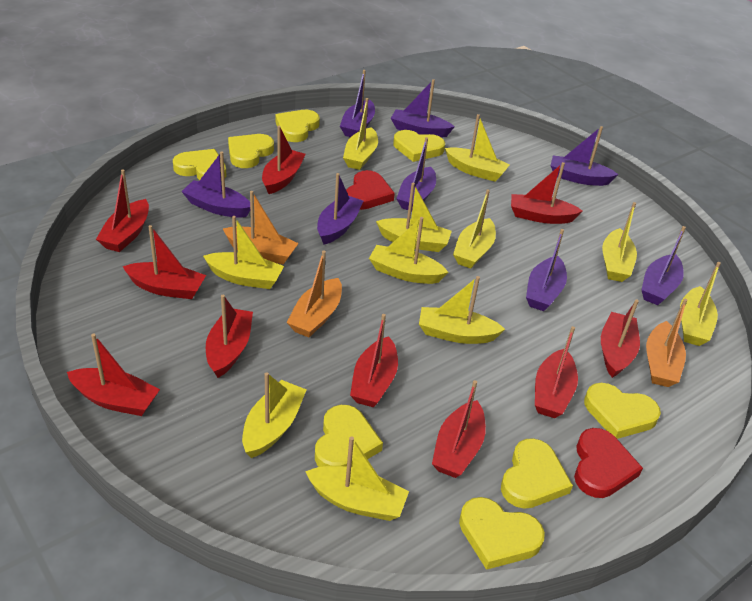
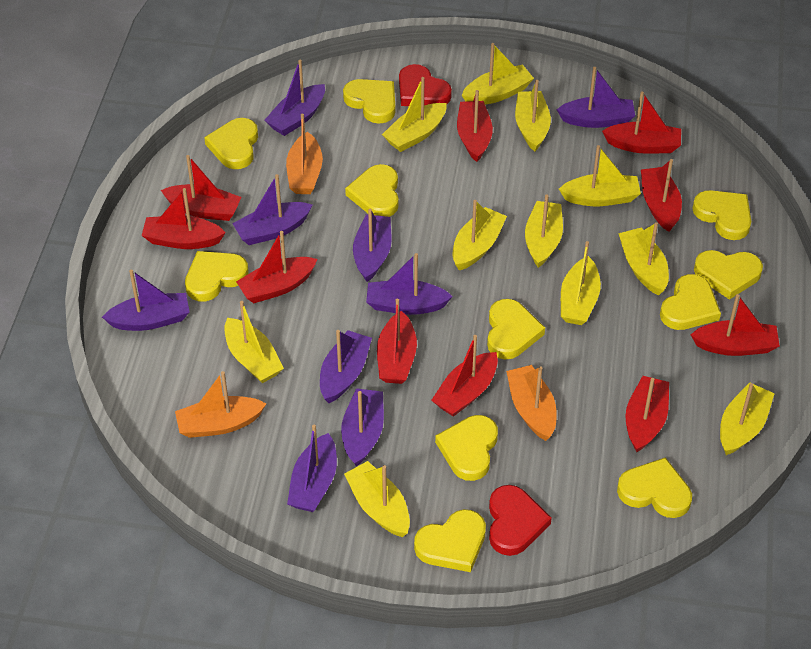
purple boat: 8 -> 9
yellow heart: 8 -> 11

